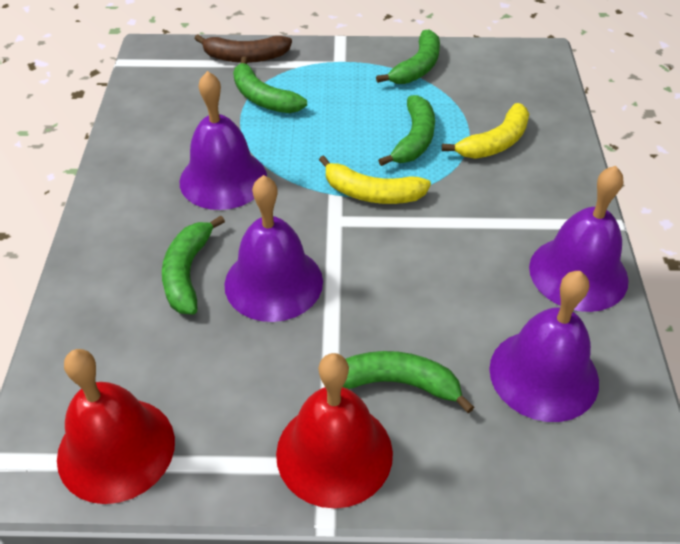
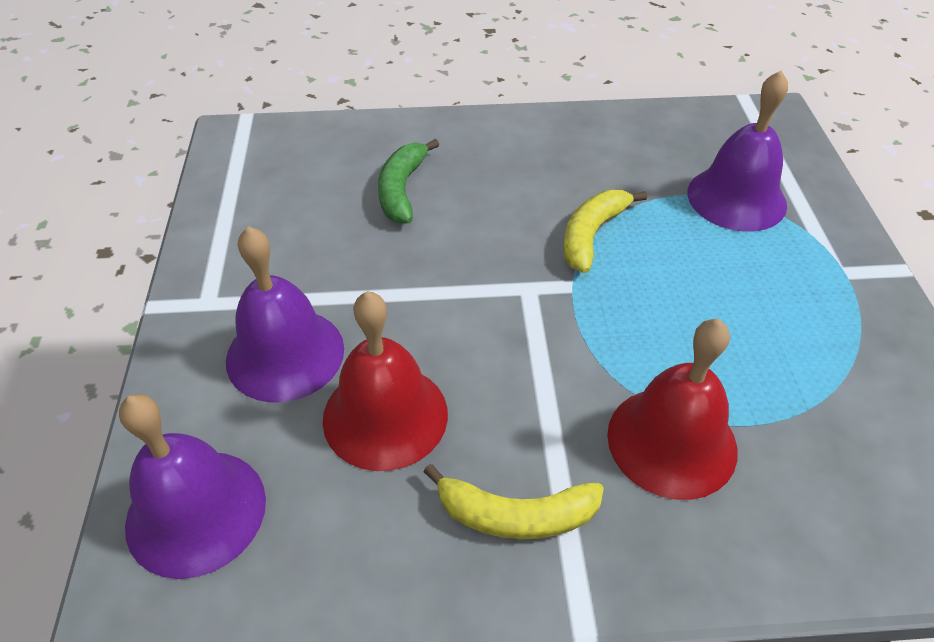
brown banana: 1 -> 0
green banana: 5 -> 1
purple bell: 4 -> 3

